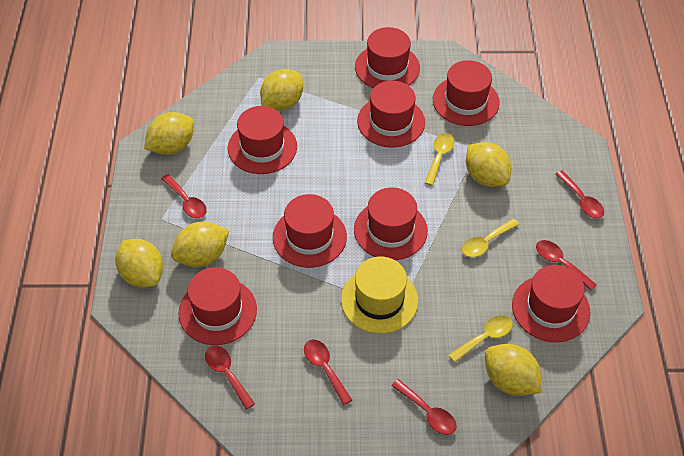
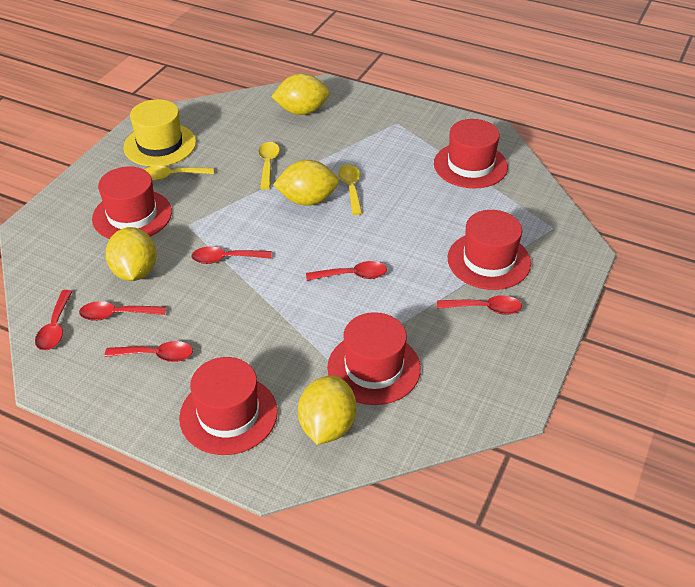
red hat: 8 -> 5
yellow lemon: 6 -> 4

